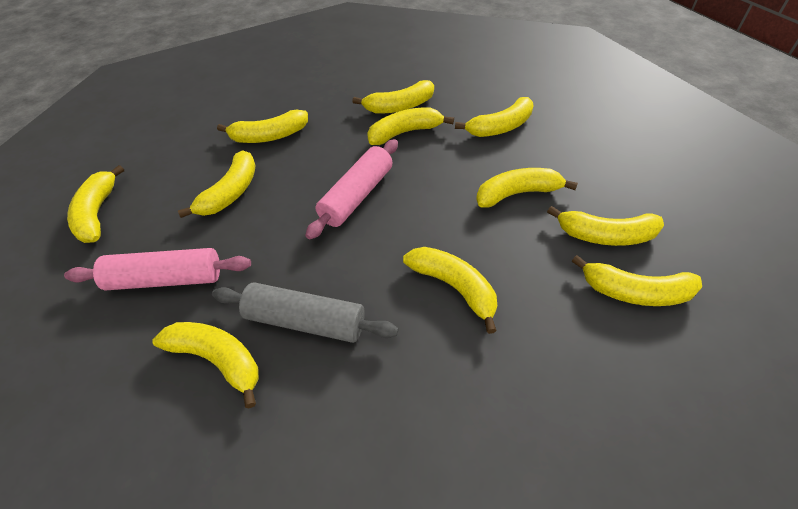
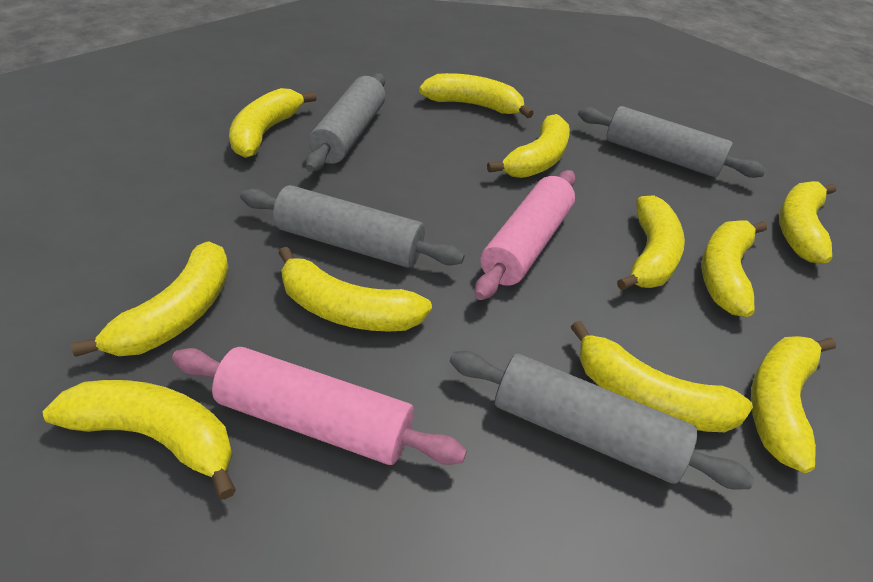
grey rolling pin: 1 -> 4

